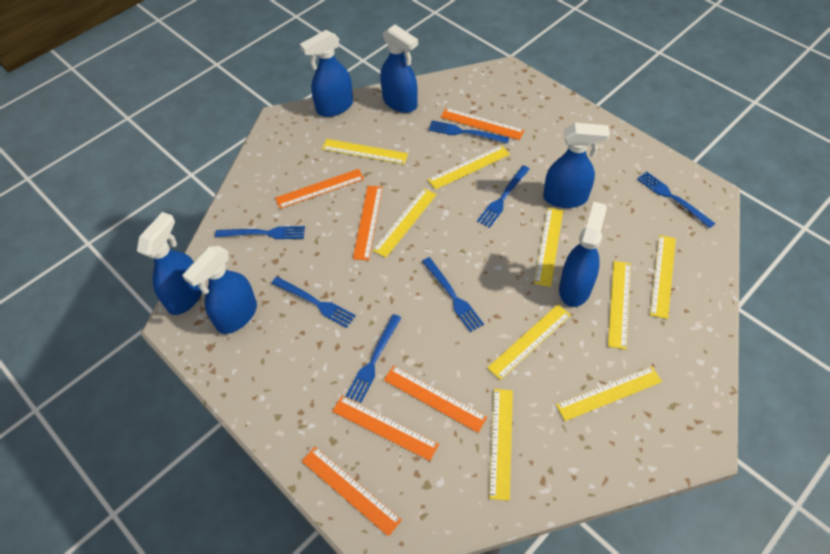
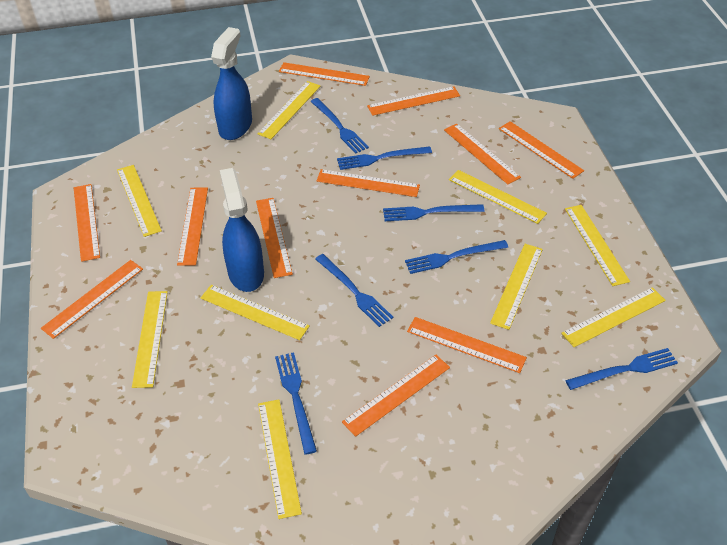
blue spray bottle: 6 -> 2
orange ruler: 6 -> 11

